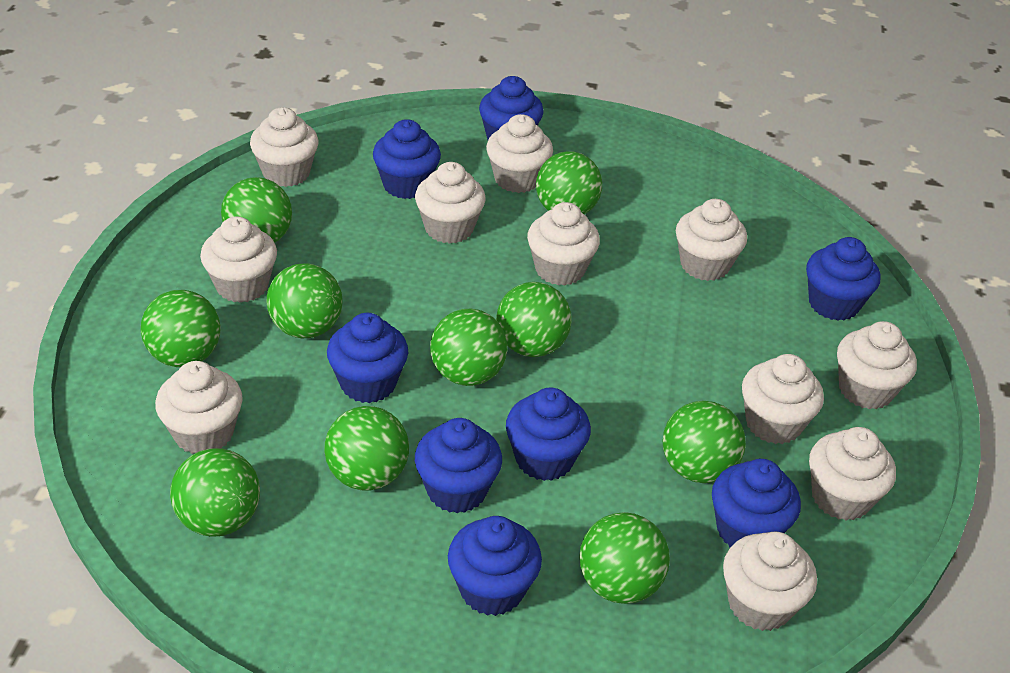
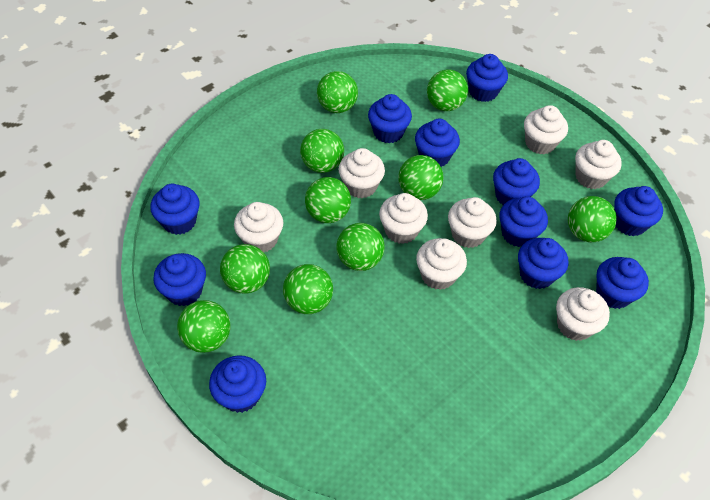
blue cupcake: 8 -> 11
white cupcake: 11 -> 8

